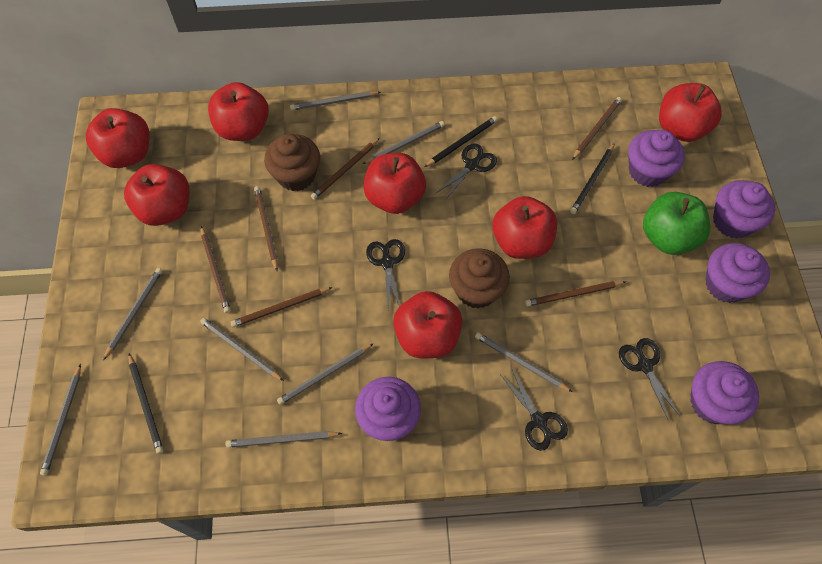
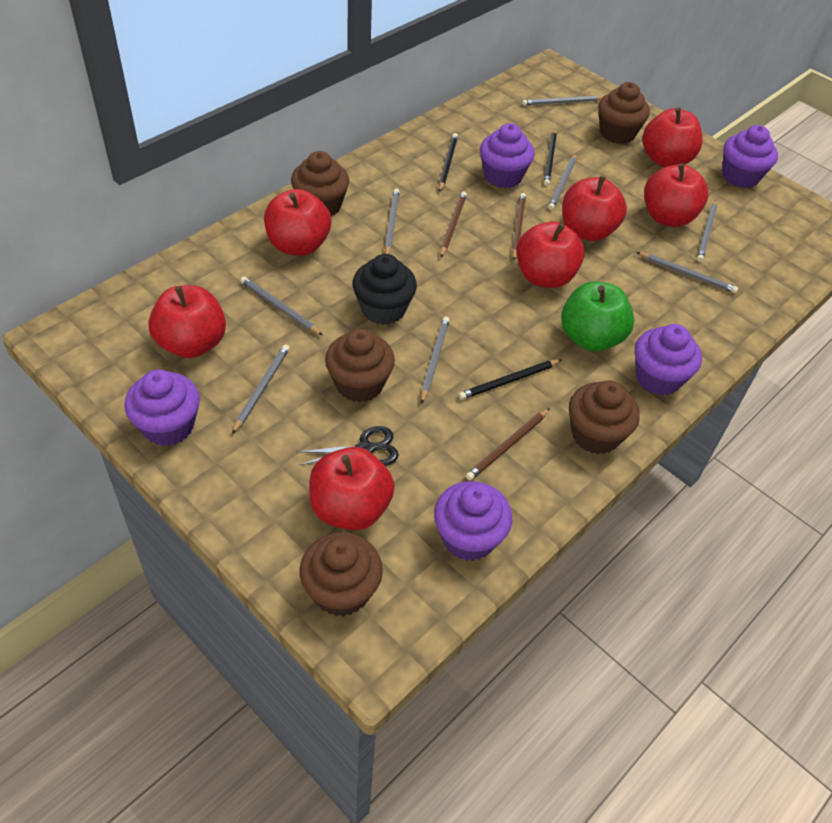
black cupcake: 0 -> 1
black scissors: 4 -> 1
brown cupcake: 2 -> 5
brown pencil: 6 -> 3

